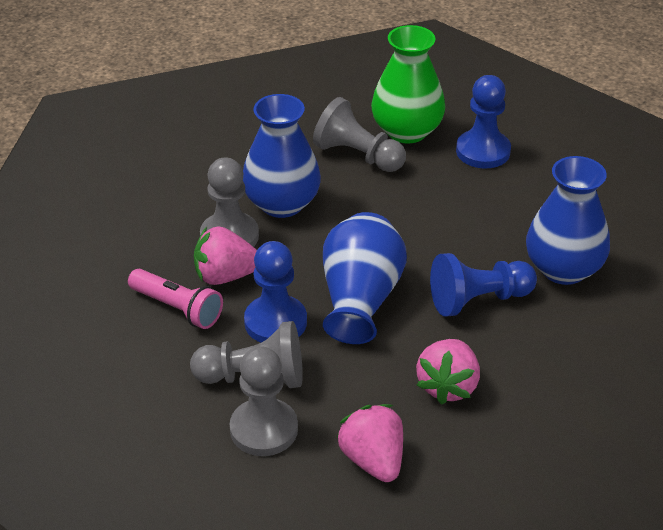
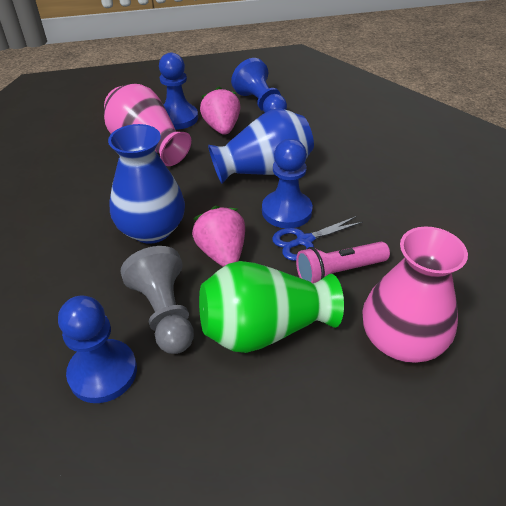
blue pawn: 3 -> 4
blue scissors: 0 -> 1
blue vase: 3 -> 2
grey pawn: 4 -> 1
pink strawberry: 3 -> 2
pink vase: 0 -> 2

